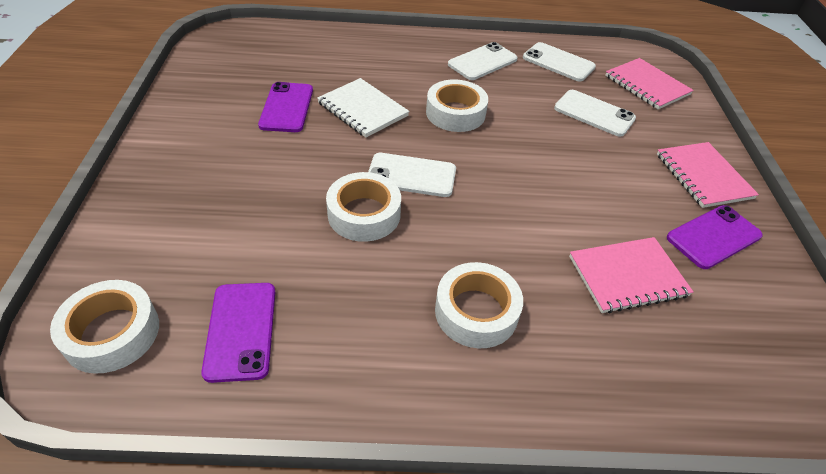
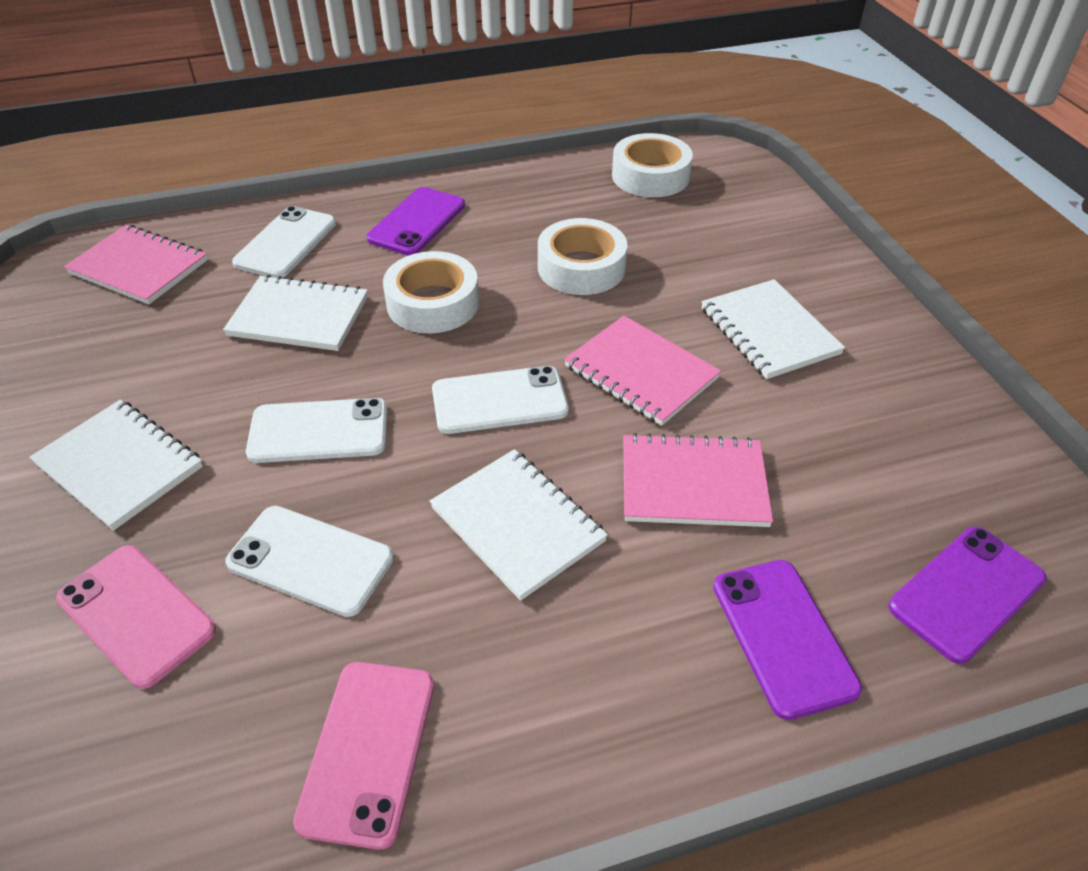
pink phone: 0 -> 2
white notebook: 1 -> 4
white tape: 4 -> 3

